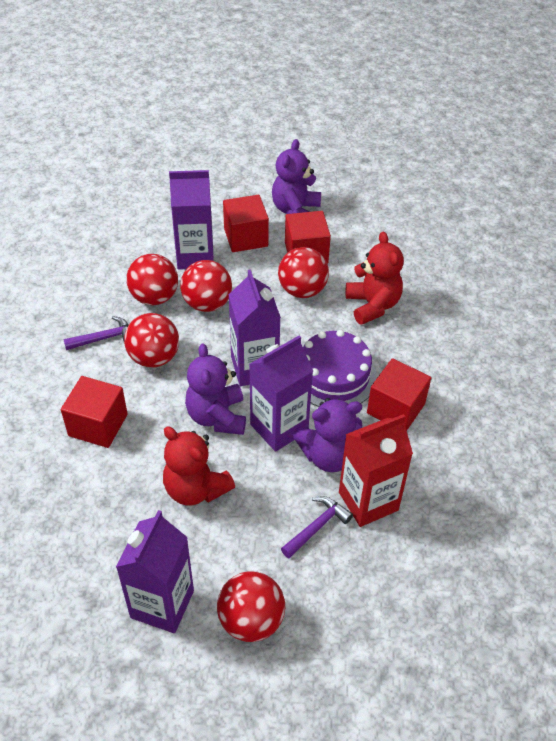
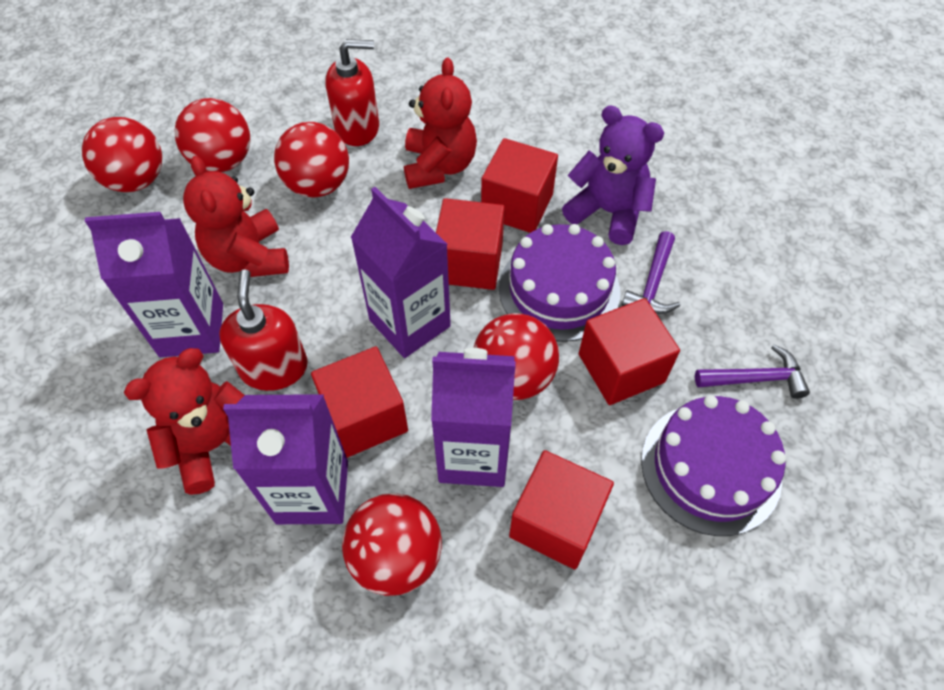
purple cake: 1 -> 2
purple teddy bear: 3 -> 1
red carton: 1 -> 0
red cube: 4 -> 5
red soap dispenser: 0 -> 2
red teddy bear: 2 -> 3

